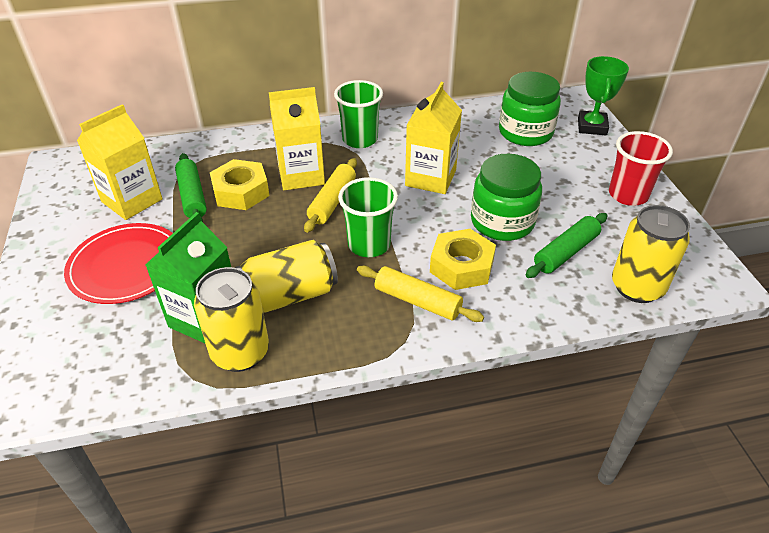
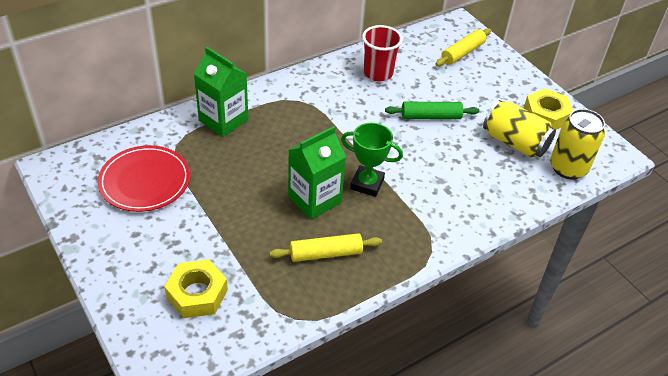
green carton: 1 -> 2
green cup: 2 -> 0
green jar: 2 -> 0
green rolling pin: 2 -> 1
yellow can: 3 -> 2
yellow carton: 3 -> 0

